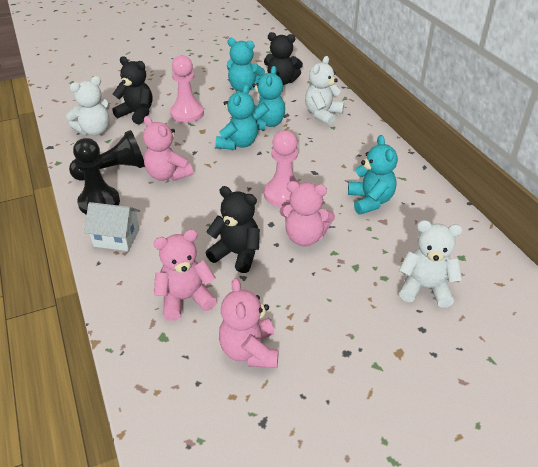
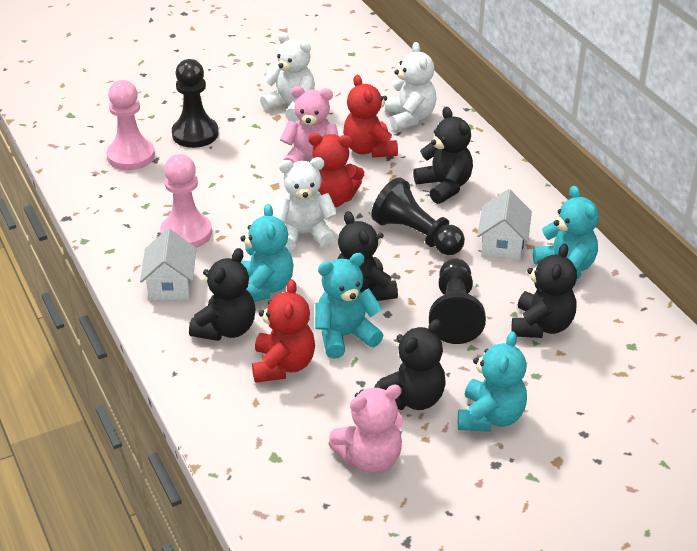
black pawn: 2 -> 3
black teddy bear: 3 -> 5
pink teddy bear: 4 -> 2
red teddy bear: 0 -> 3
white house: 1 -> 2

